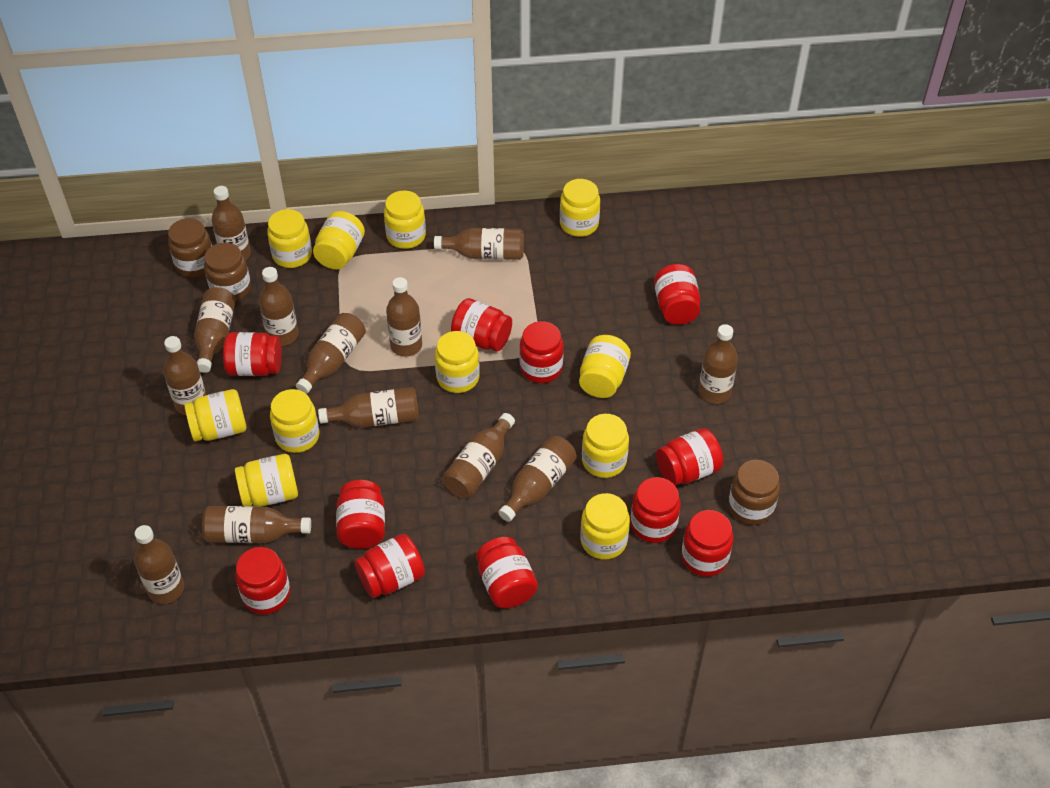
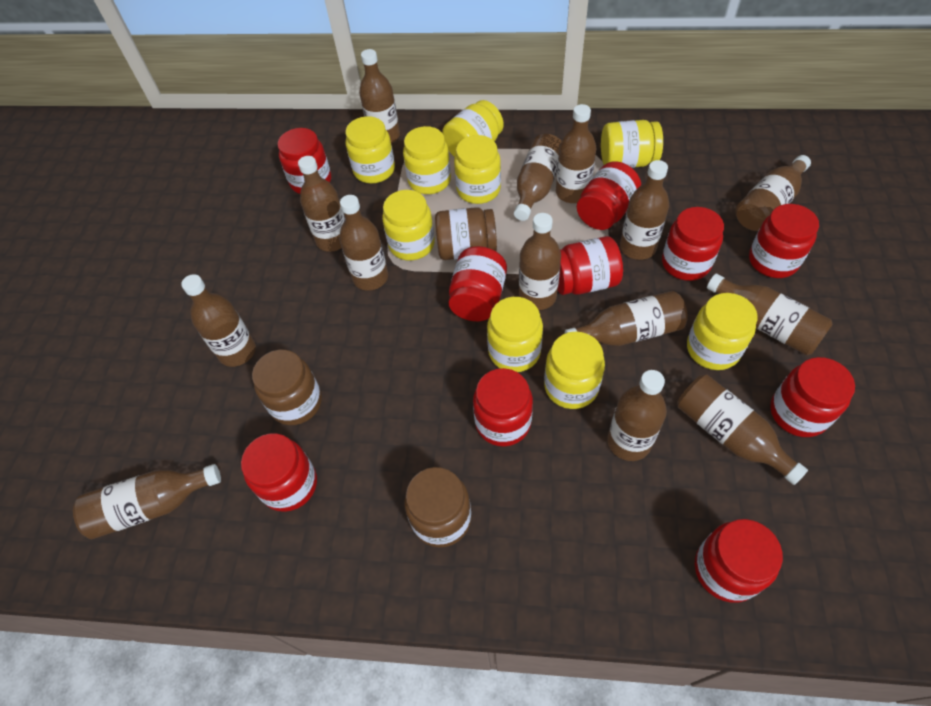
brown bottle: 13 -> 14
red jar: 11 -> 10
yellow jar: 11 -> 9

